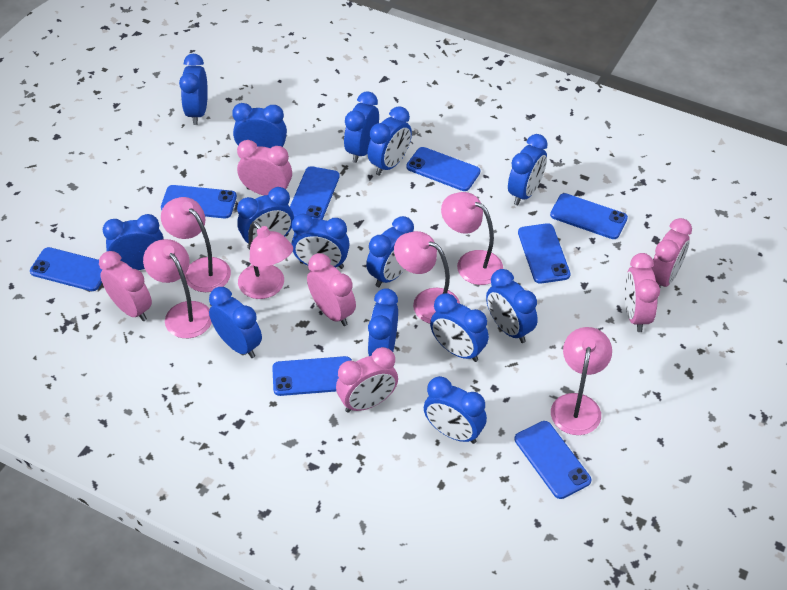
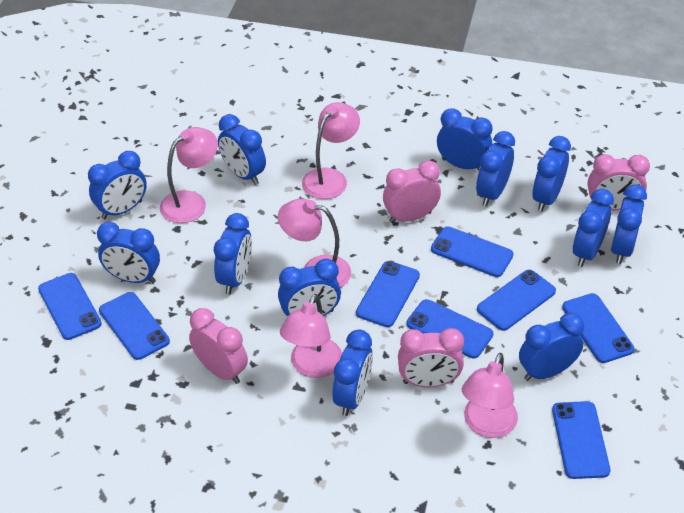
blue clock: 14 -> 12
pink clock: 6 -> 4
pink lamp: 6 -> 5

